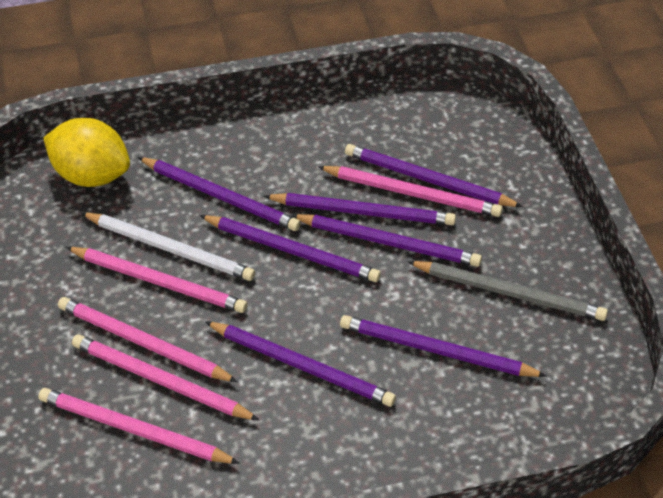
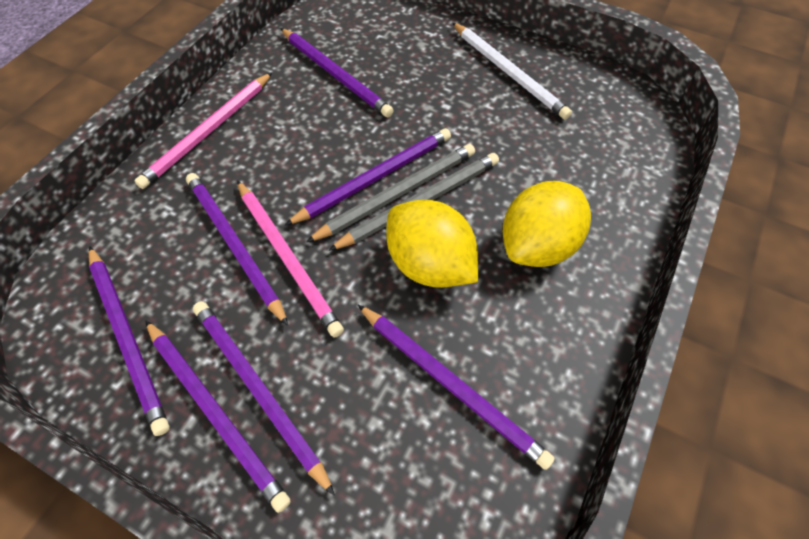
grey pencil: 1 -> 2
pink pencil: 5 -> 2
yellow lemon: 1 -> 2

